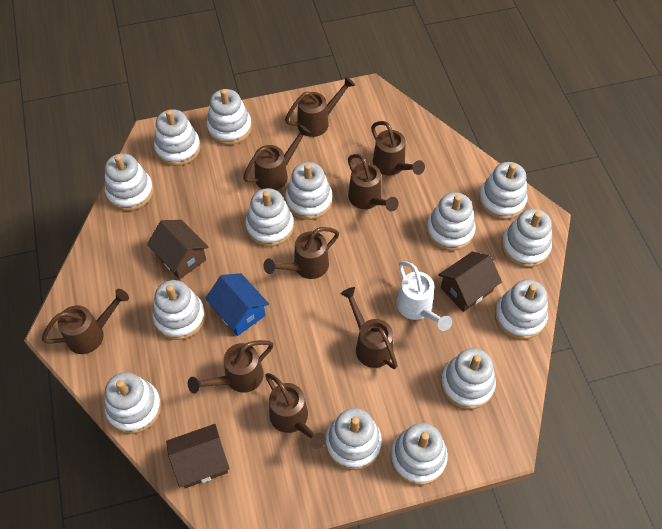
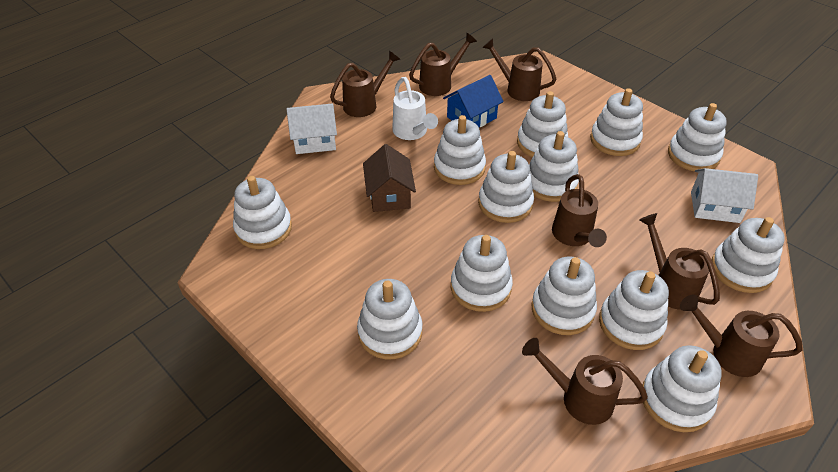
brown house: 3 -> 1
brown watering can: 9 -> 7
white house: 0 -> 2
white stacking toy: 14 -> 13

